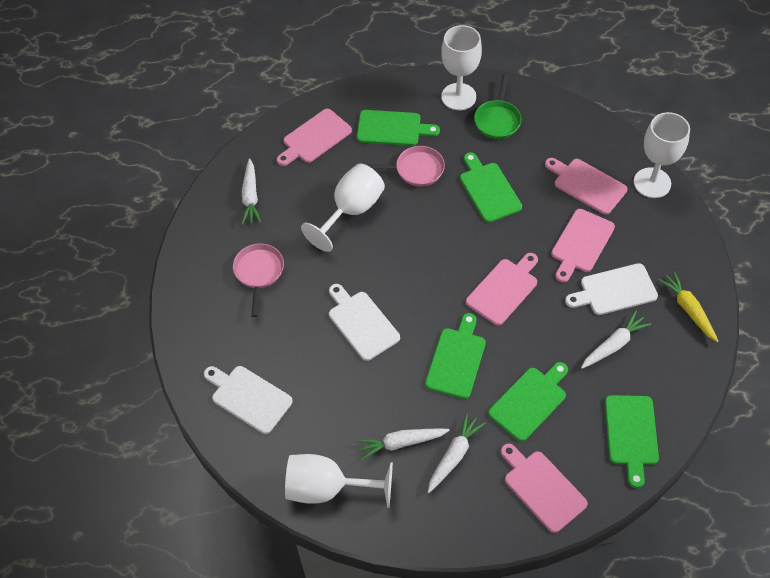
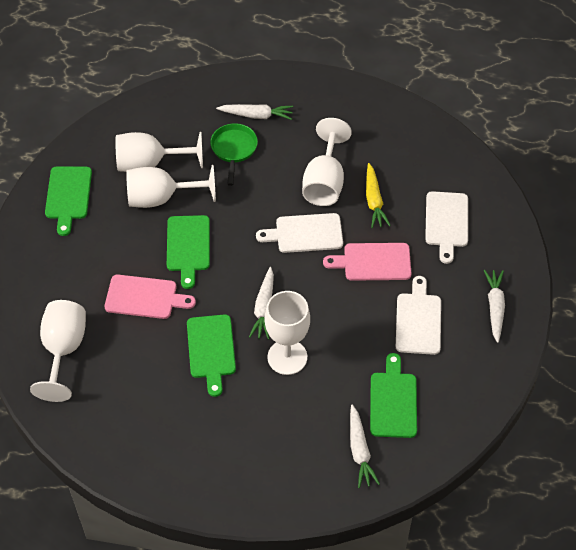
green cutting board: 5 -> 4
pink cutting board: 5 -> 2
pink pan: 2 -> 0
white goblet: 4 -> 5

